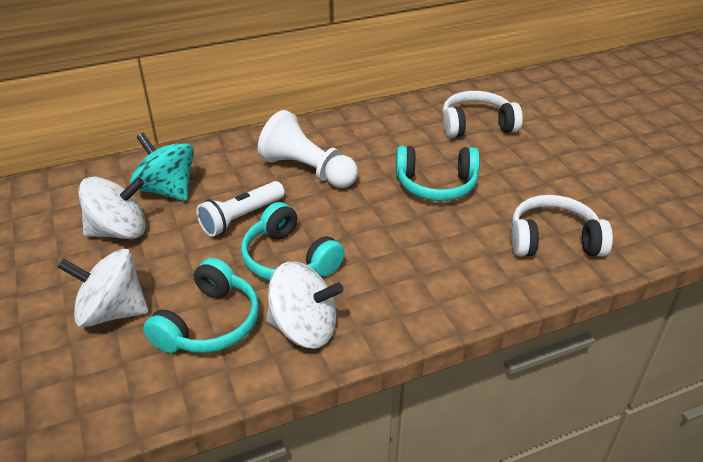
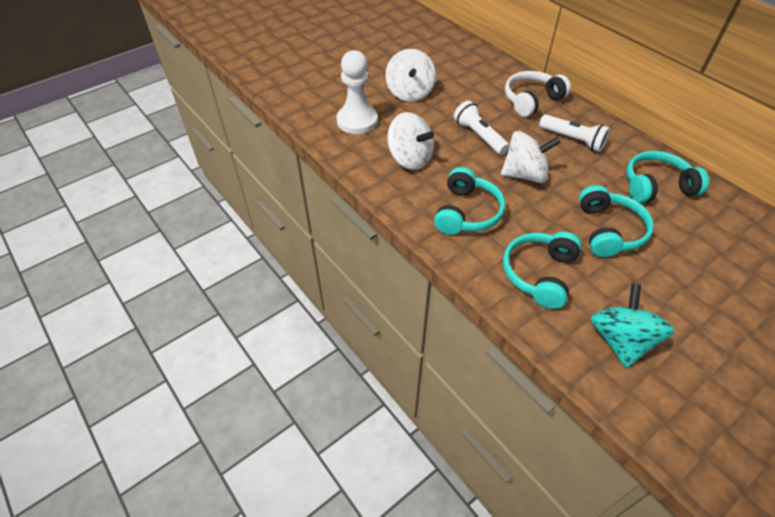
turquoise headphones: 3 -> 4
white flashlight: 1 -> 2
white headphones: 2 -> 1

